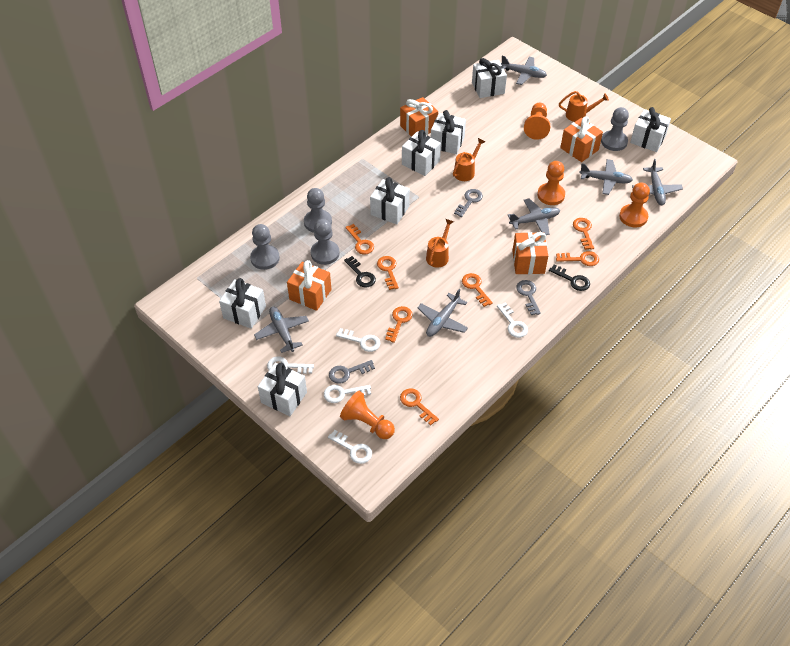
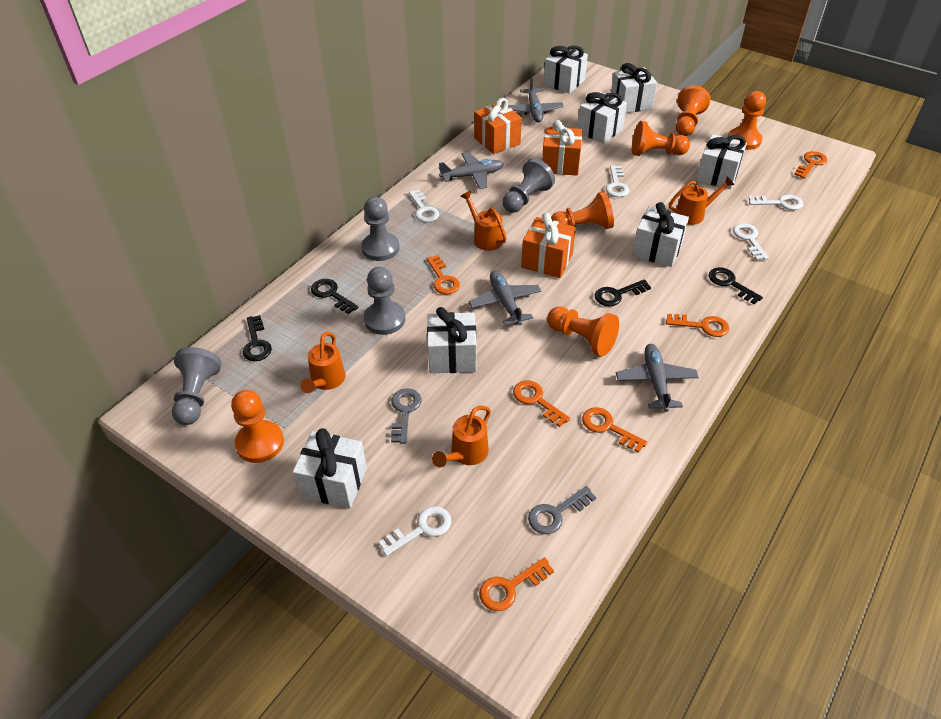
black key: 2 -> 4
grey key: 3 -> 2
grey plane: 6 -> 4
orange gift: 4 -> 3
orange key: 7 -> 6
orange pawn: 4 -> 6
orange watering can: 3 -> 4

